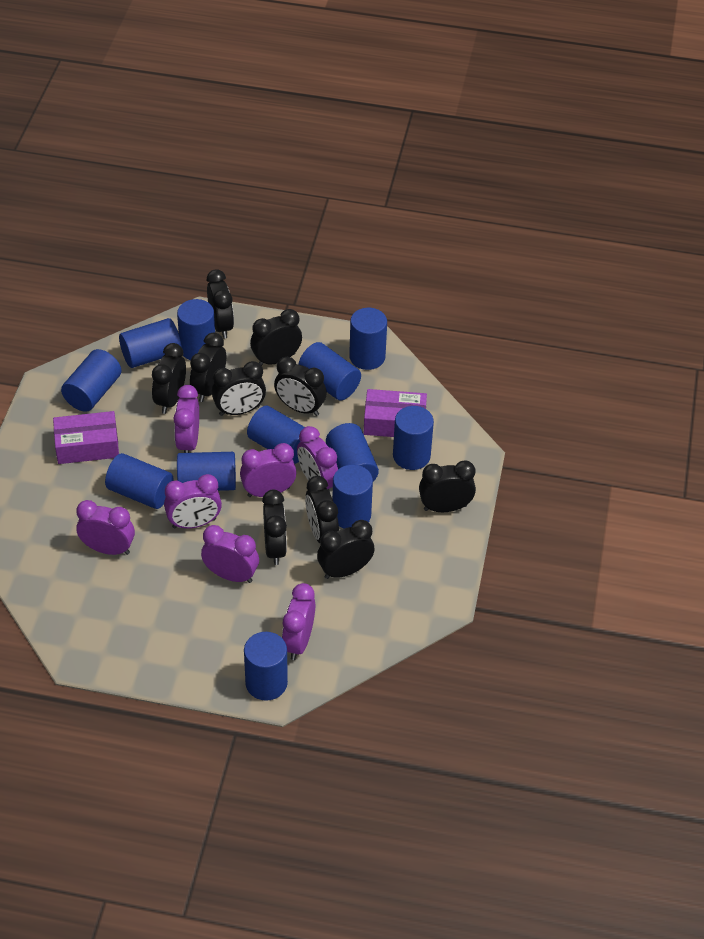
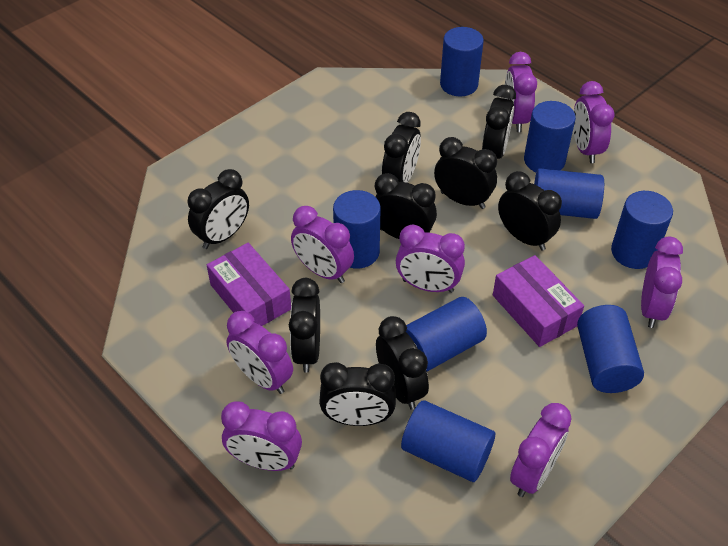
black clock: 10 -> 9
blue cylinder: 12 -> 8
purple clock: 7 -> 8

